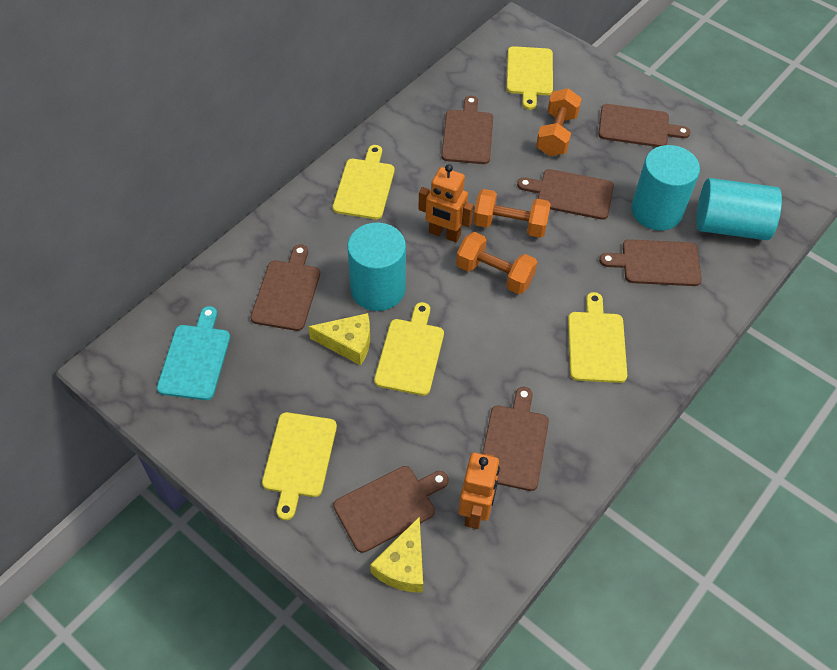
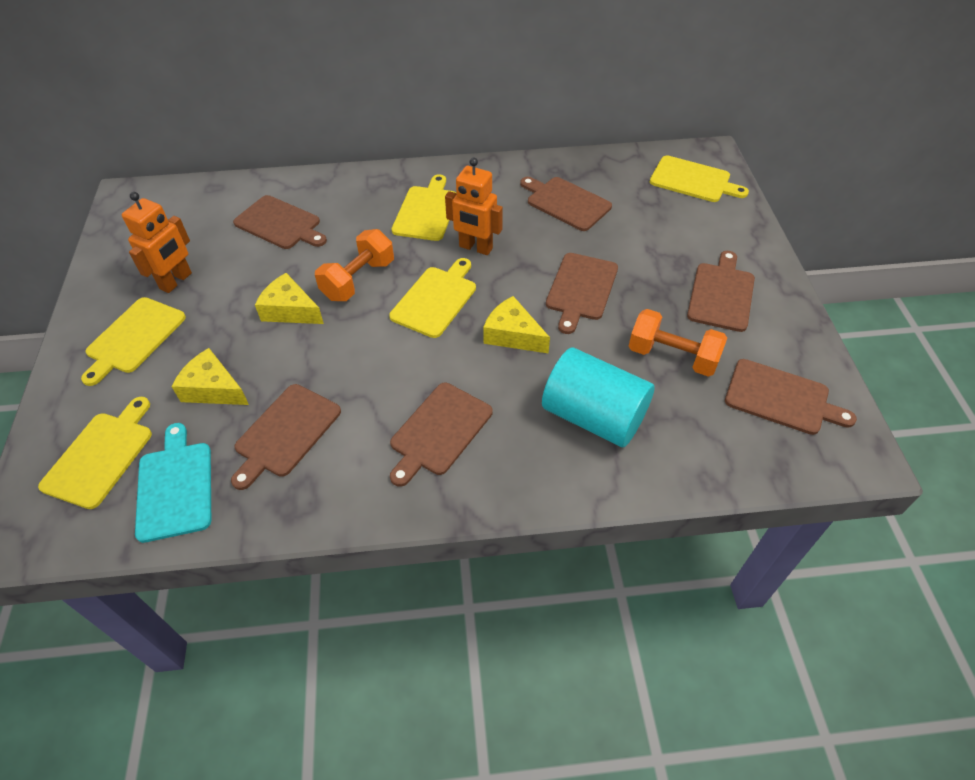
orange dumbbell: 3 -> 2
turquoise cylinder: 3 -> 1
yellow cheese: 2 -> 3

